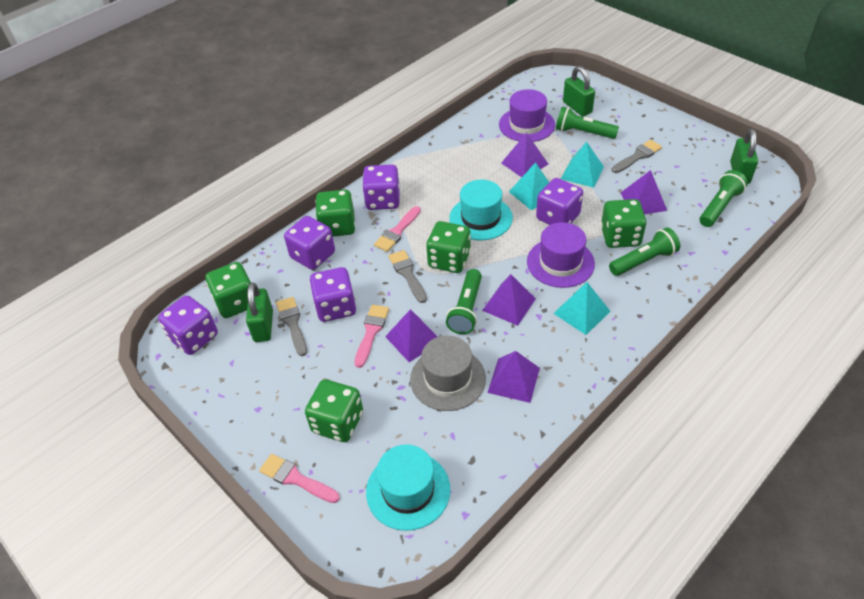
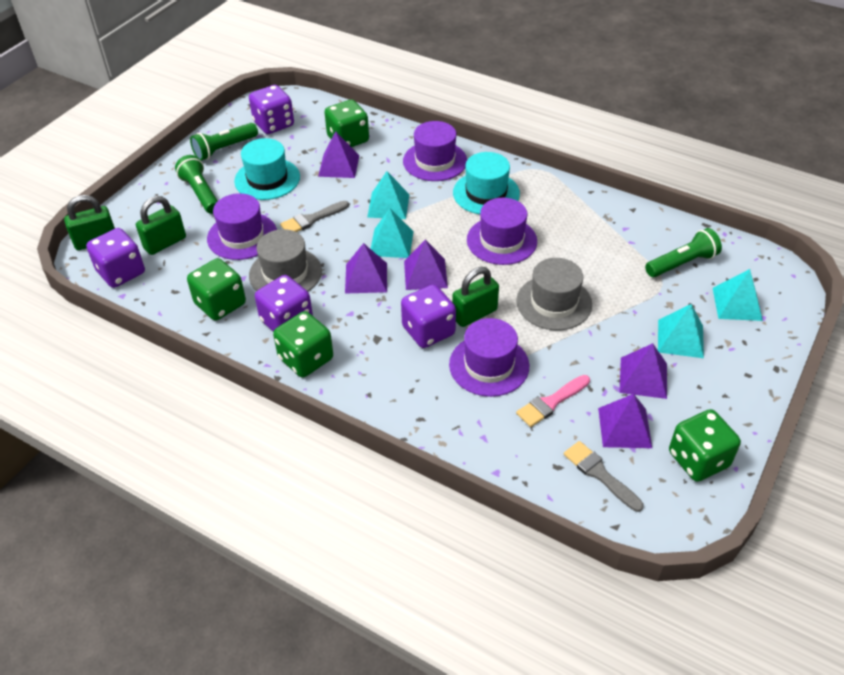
green dice: 5 -> 4
green flashlight: 4 -> 3
grey brush: 3 -> 2
grey hat: 1 -> 2
pink brush: 3 -> 1
purple dice: 5 -> 4
purple hat: 2 -> 4
turquoise pyramid: 3 -> 4

